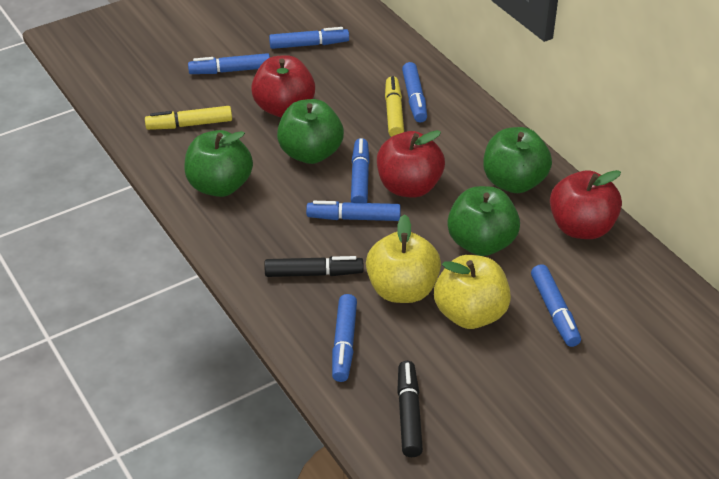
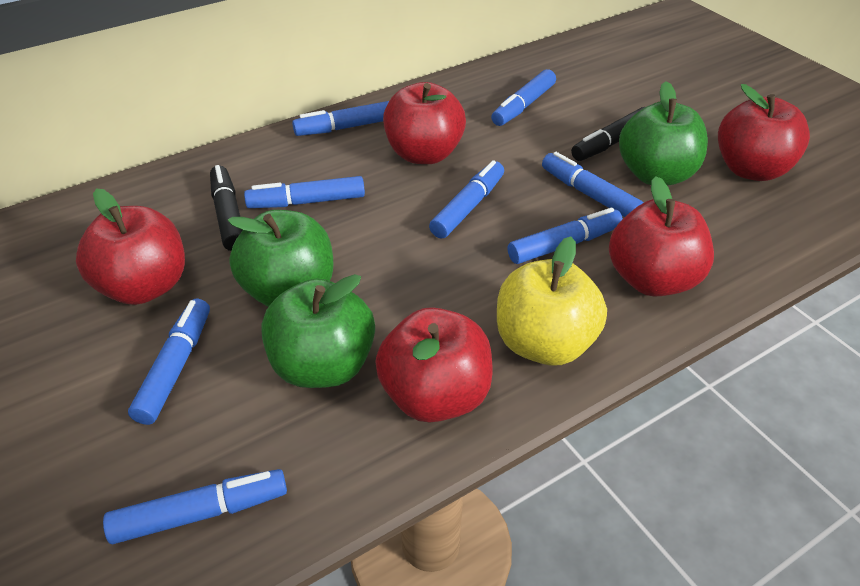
blue marker: 7 -> 8
green apple: 4 -> 3
red apple: 3 -> 5
yellow apple: 2 -> 1
yellow marker: 2 -> 0

